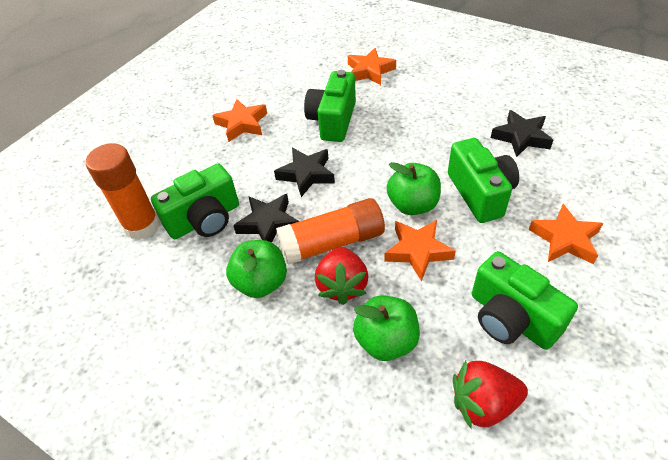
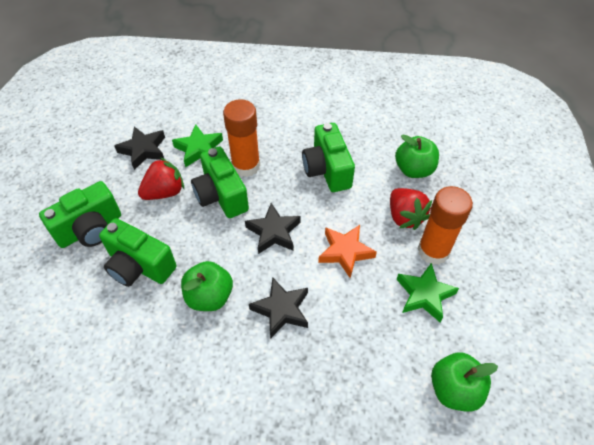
green star: 0 -> 2
orange star: 4 -> 1

